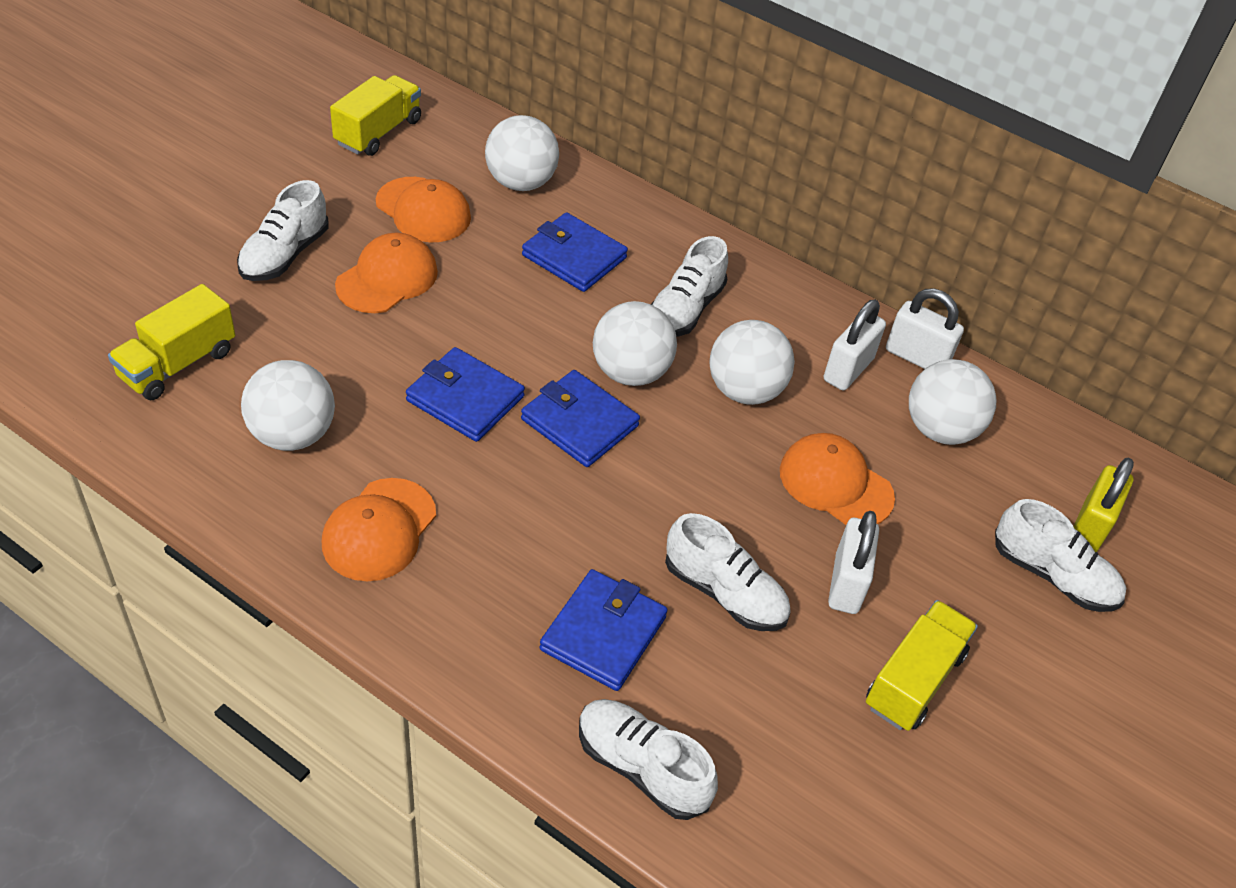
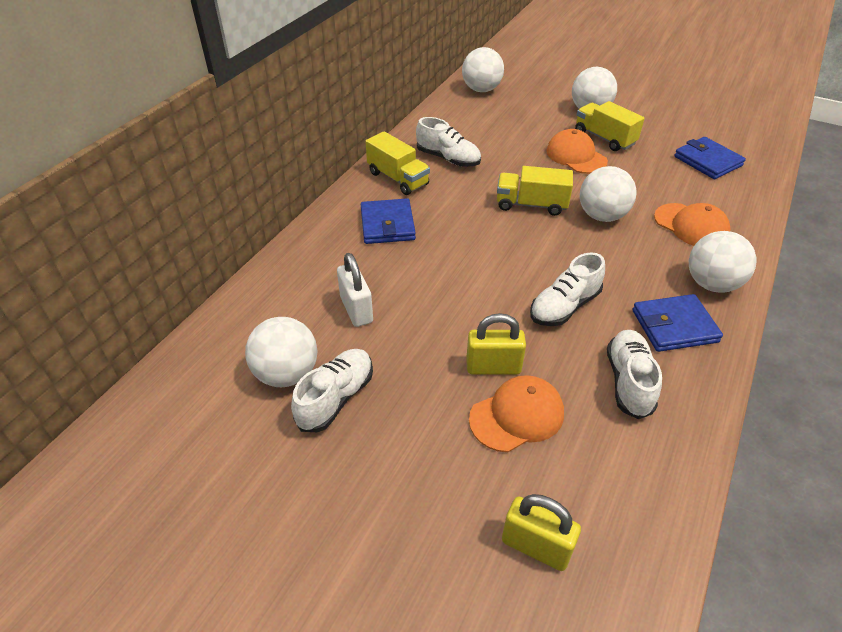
blue wallet: 4 -> 3
orange cap: 4 -> 3
white padlock: 3 -> 1
white shoe: 5 -> 4
yellow padlock: 1 -> 2

